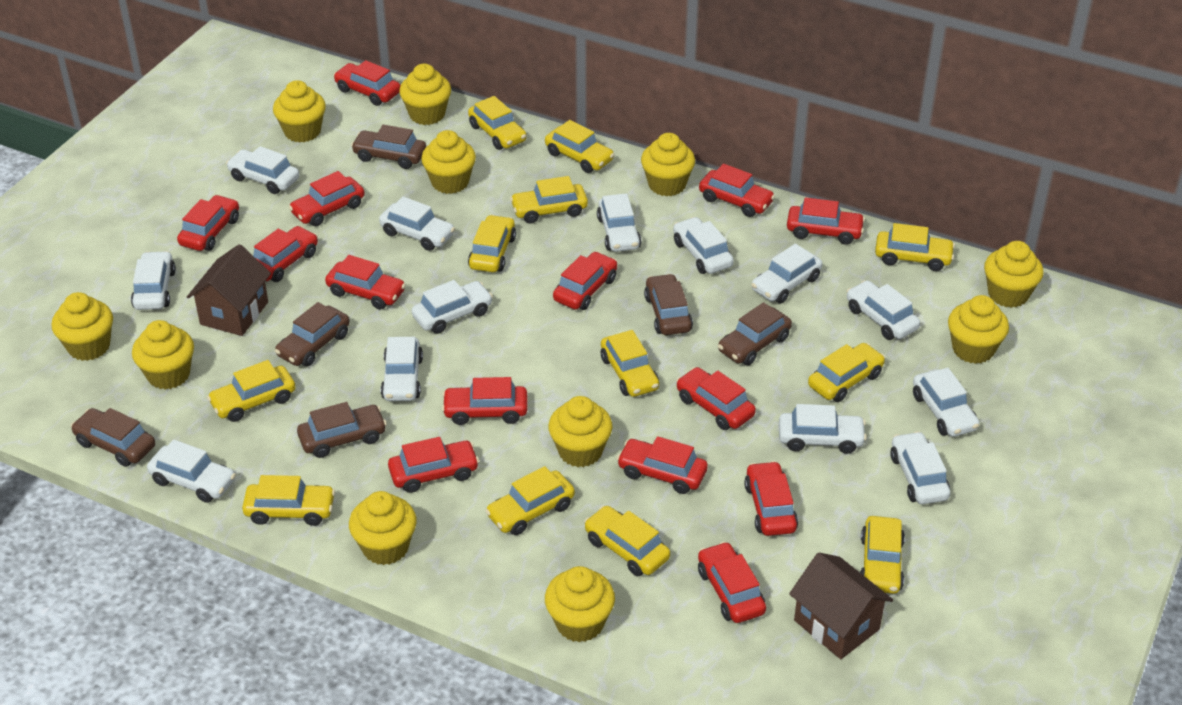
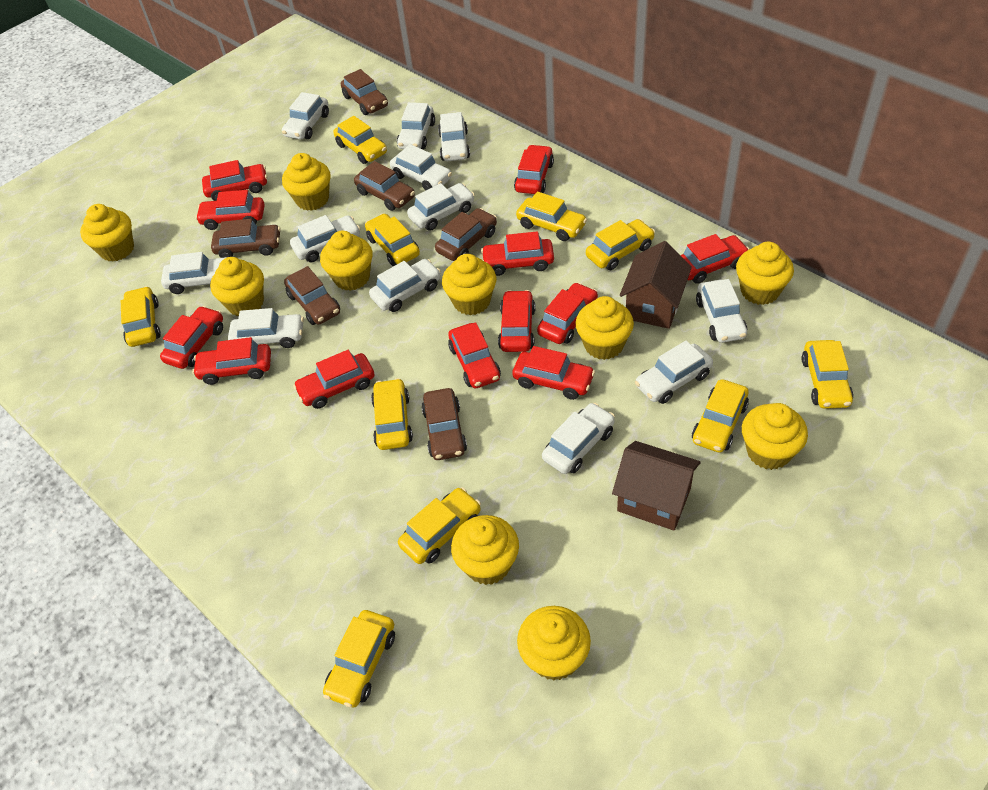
red car: 14 -> 12
white car: 13 -> 12
yellow car: 12 -> 10
yellow cupcake: 11 -> 10

